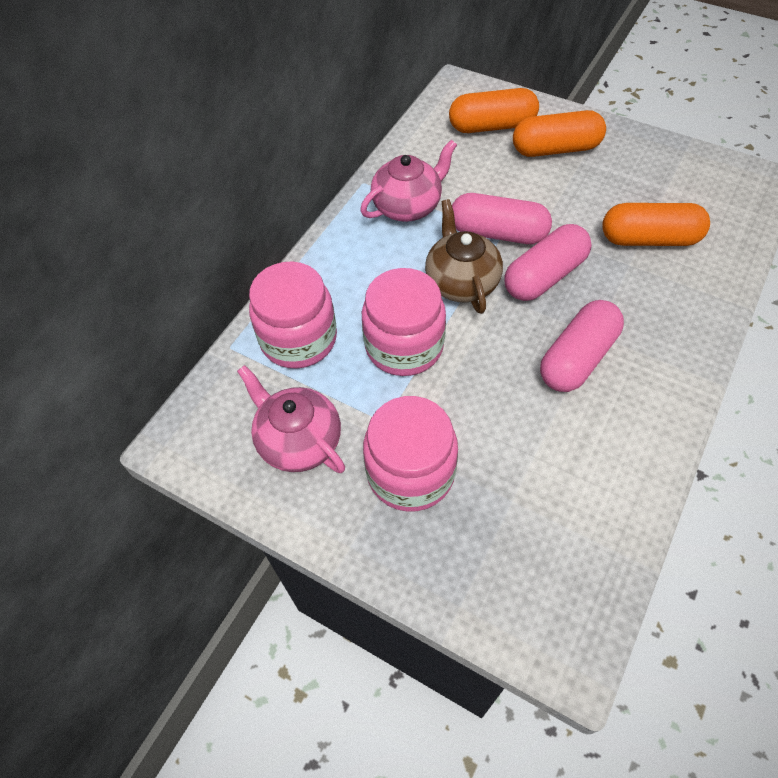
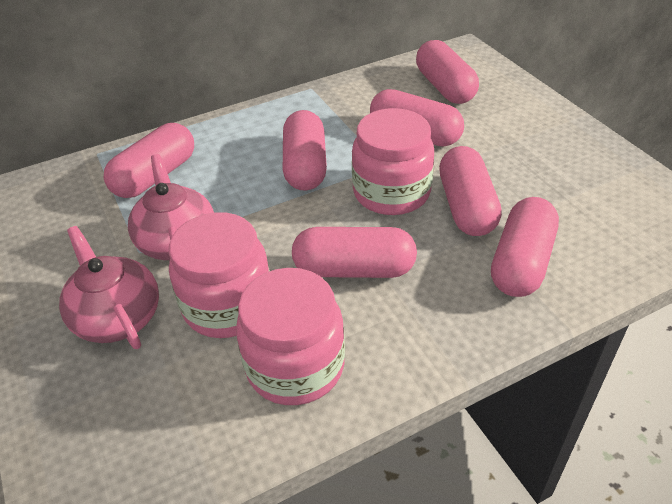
brown teapot: 1 -> 0
orange capsule: 3 -> 0
pink capsule: 3 -> 7

